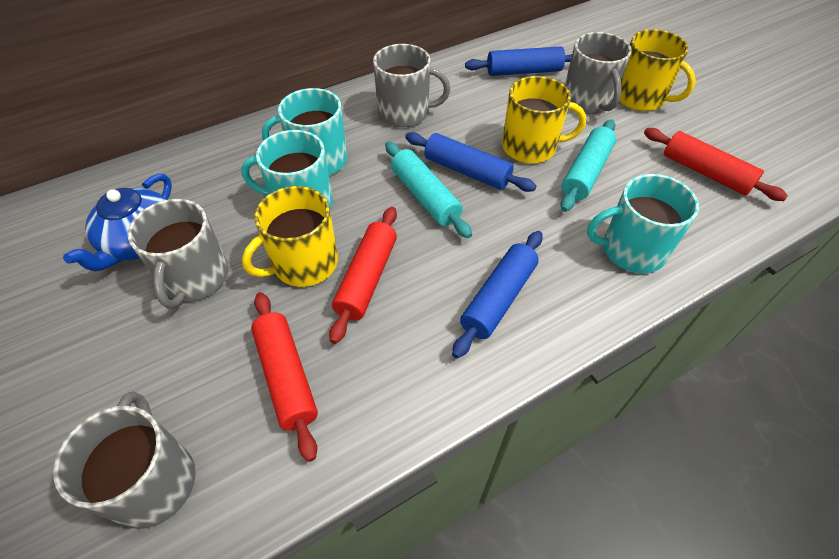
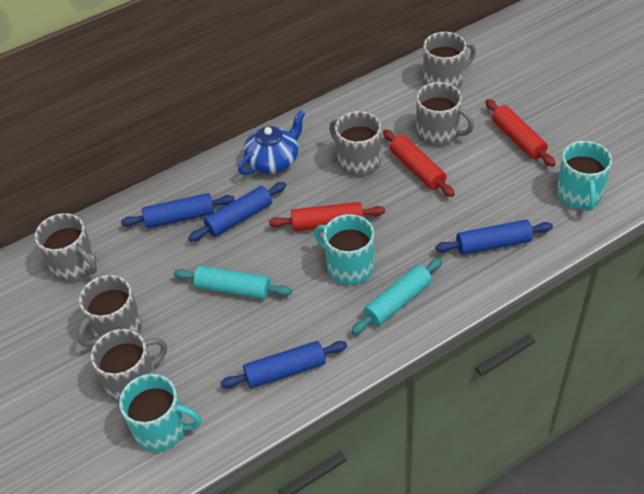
blue rolling pin: 3 -> 4
grey mug: 4 -> 6
yellow mug: 3 -> 0

